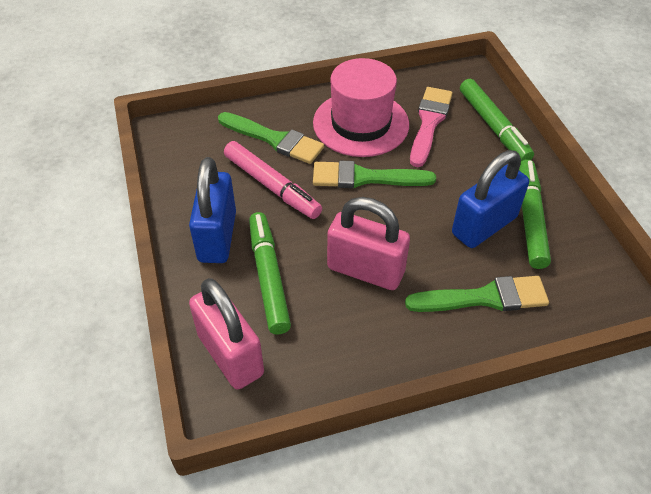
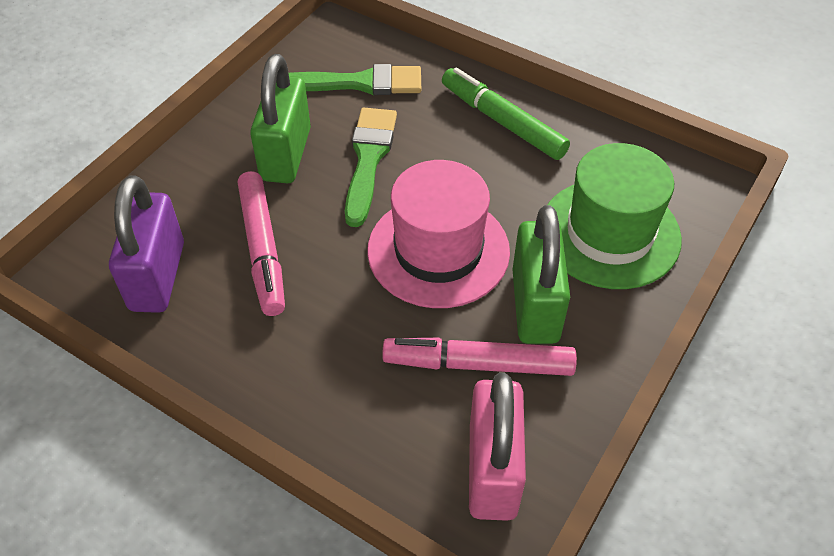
blue padlock: 2 -> 0
green brush: 3 -> 2
green hat: 0 -> 1
green marker: 3 -> 1
green padlock: 0 -> 2
pink brush: 1 -> 0
pink marker: 1 -> 2
pink padlock: 2 -> 1
purple padlock: 0 -> 1

